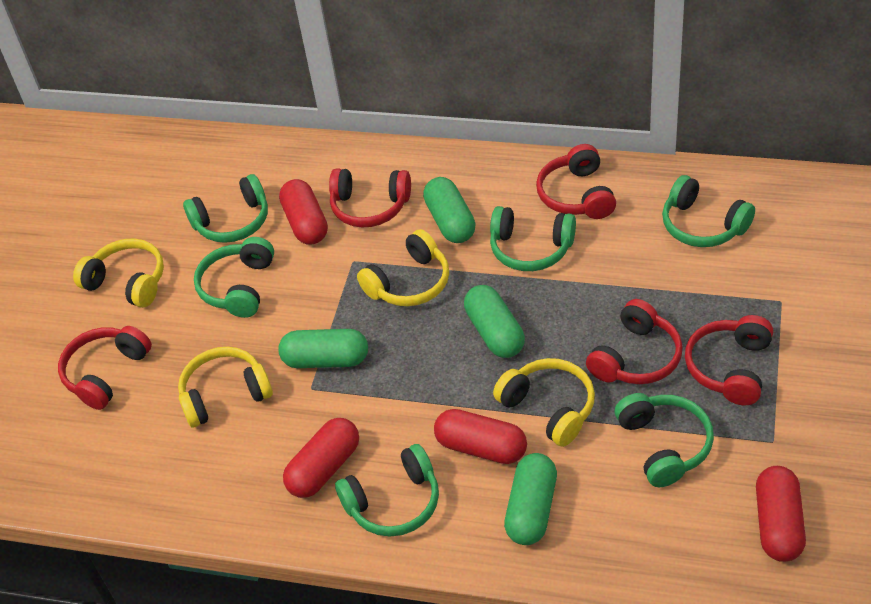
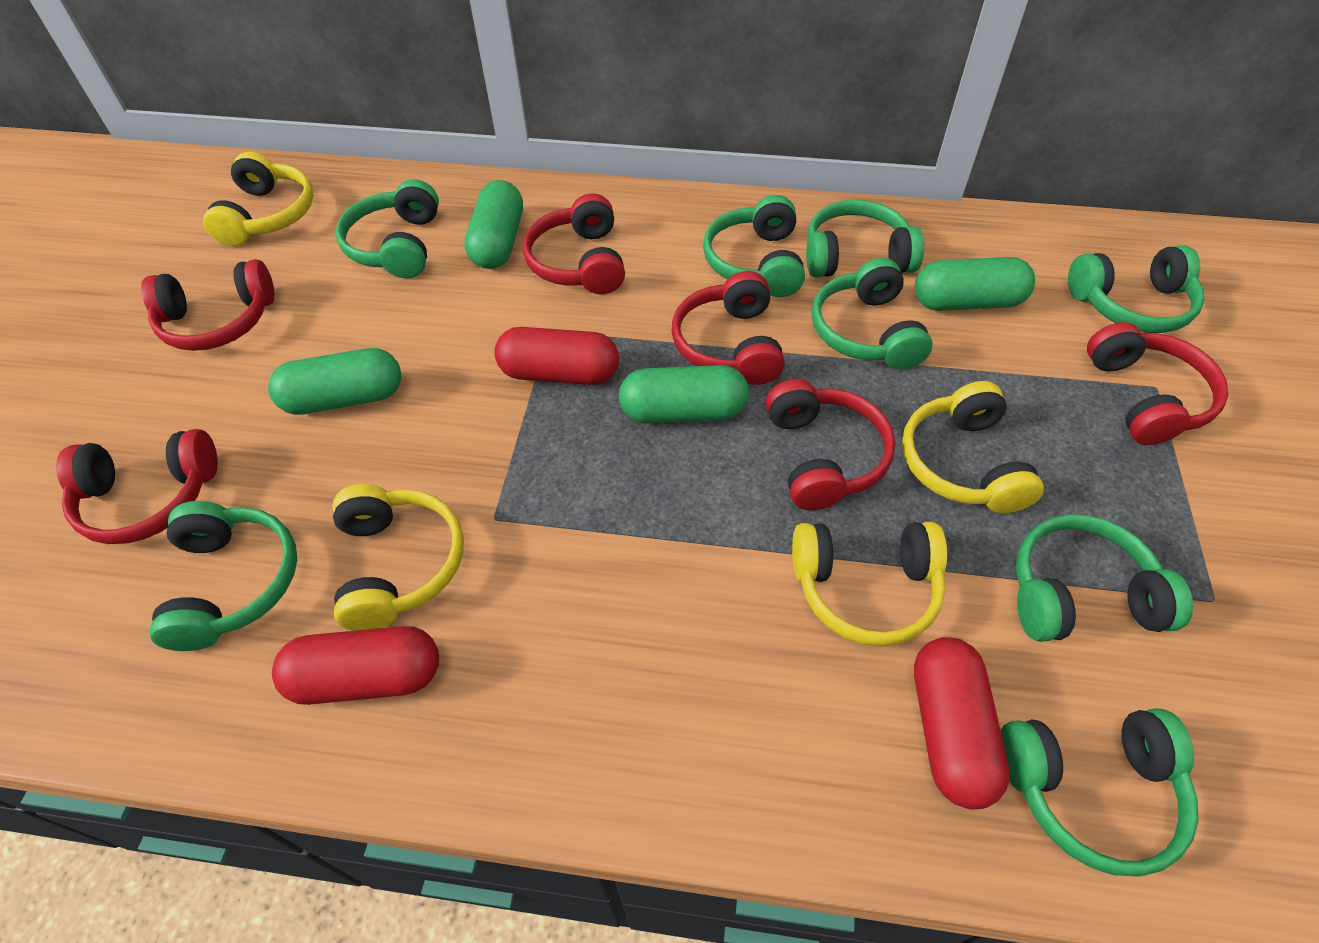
green headphones: 6 -> 8
red capsule: 4 -> 3
red headphones: 5 -> 6

